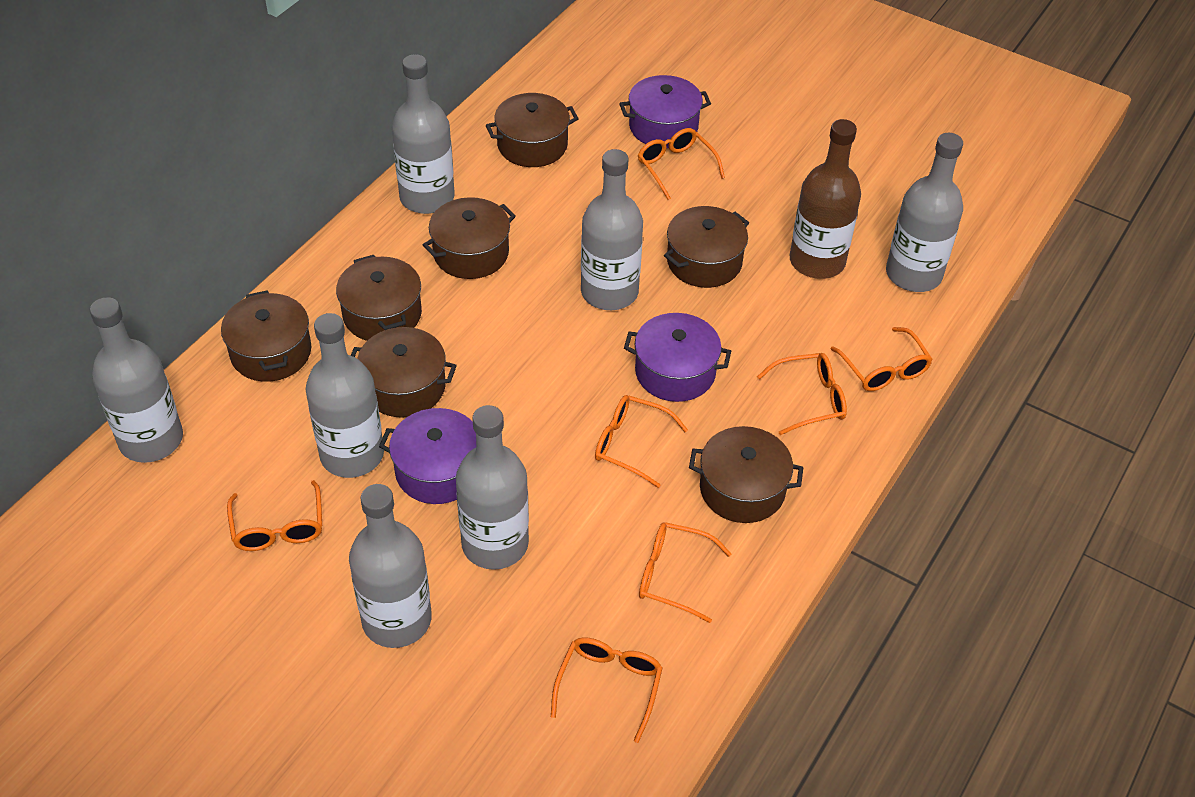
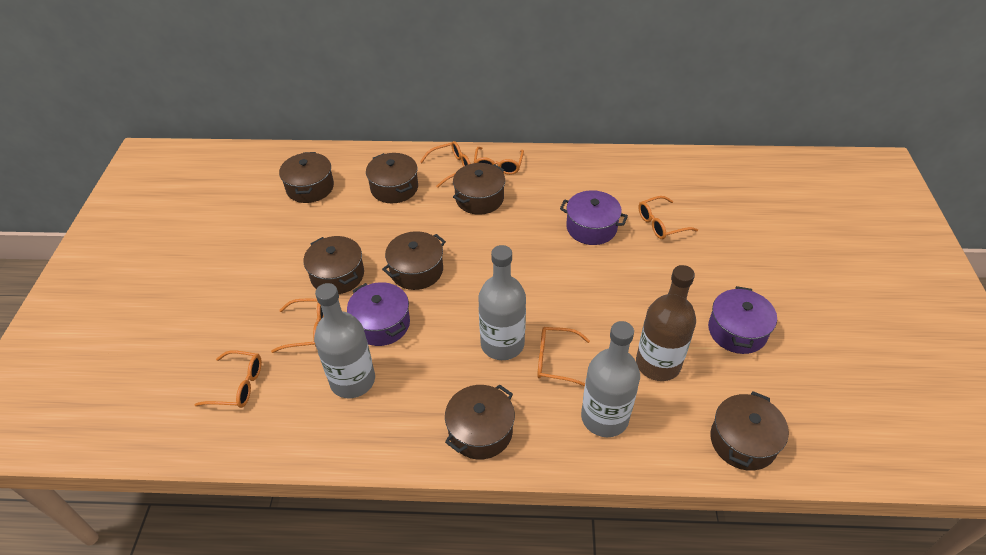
grey bottle: 7 -> 3
orange glasses: 7 -> 6

